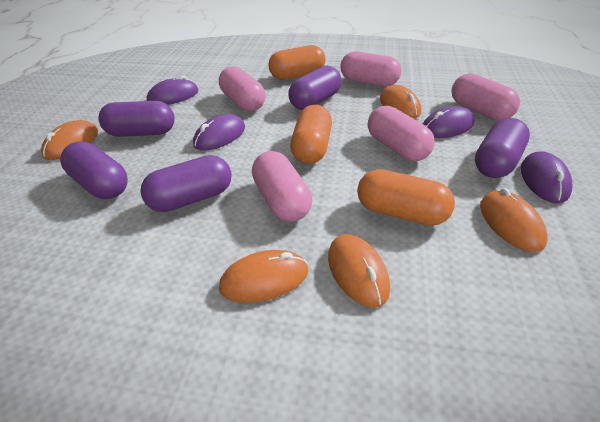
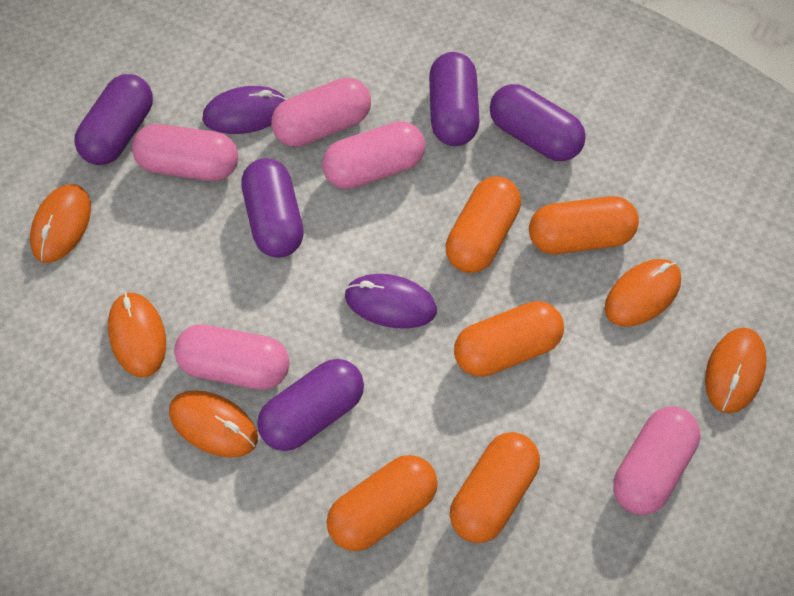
orange capsule: 3 -> 5
purple mouse: 4 -> 2

